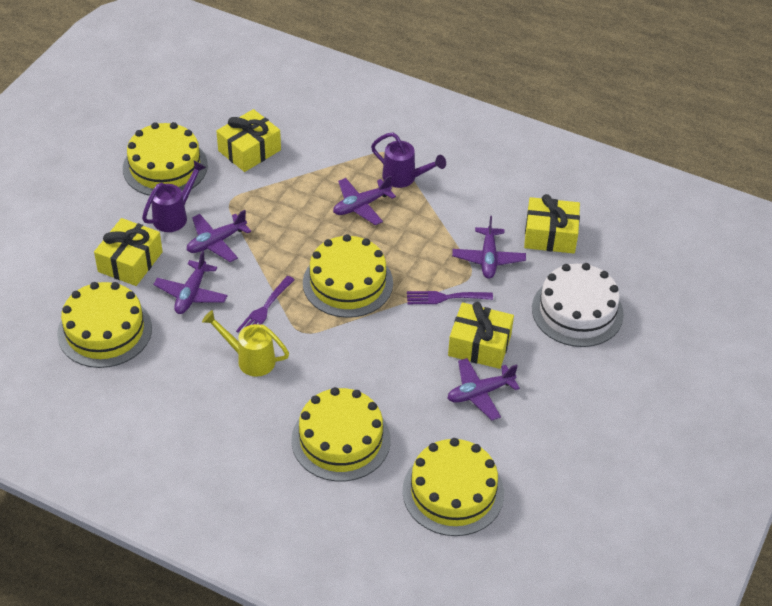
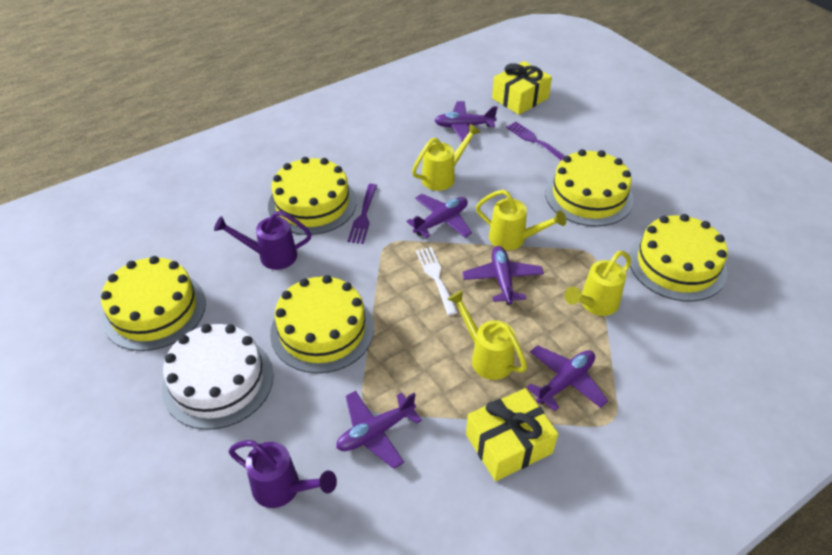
white fork: 0 -> 1
yellow gift: 4 -> 2
yellow watering can: 1 -> 4

